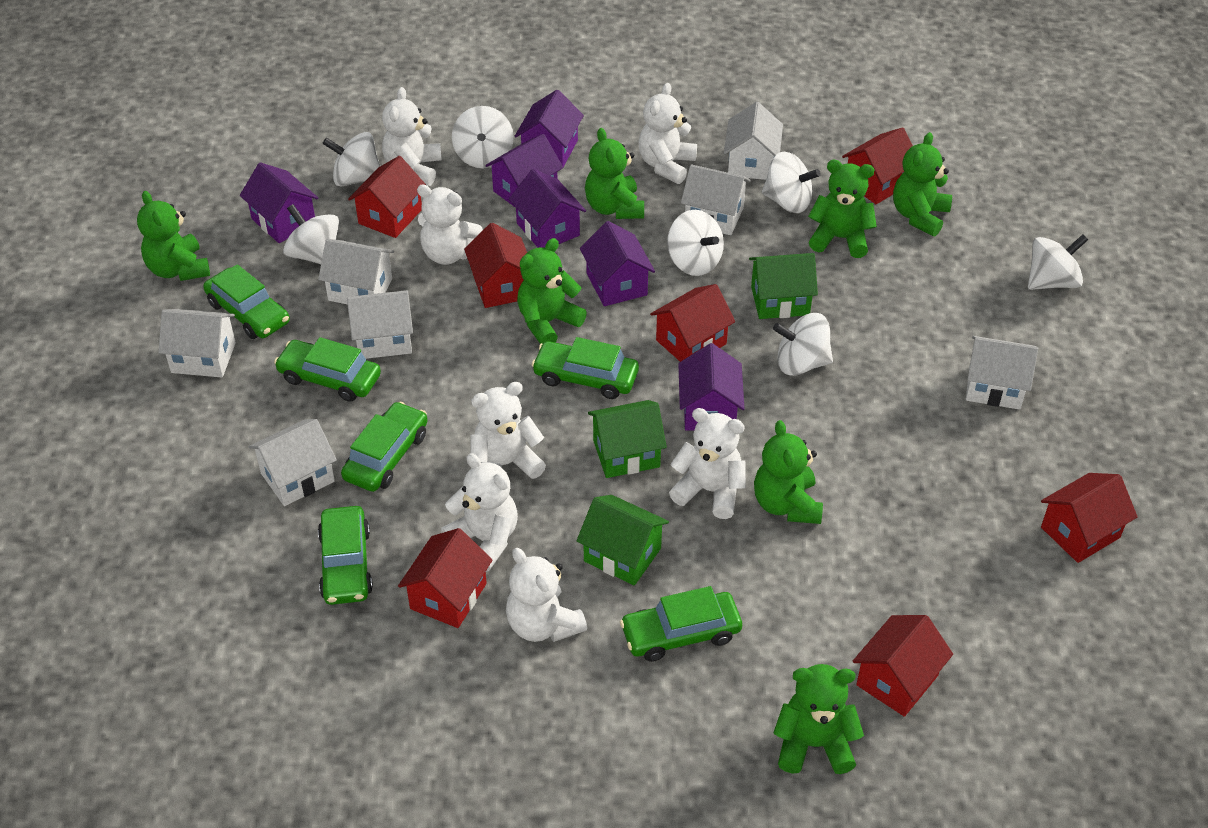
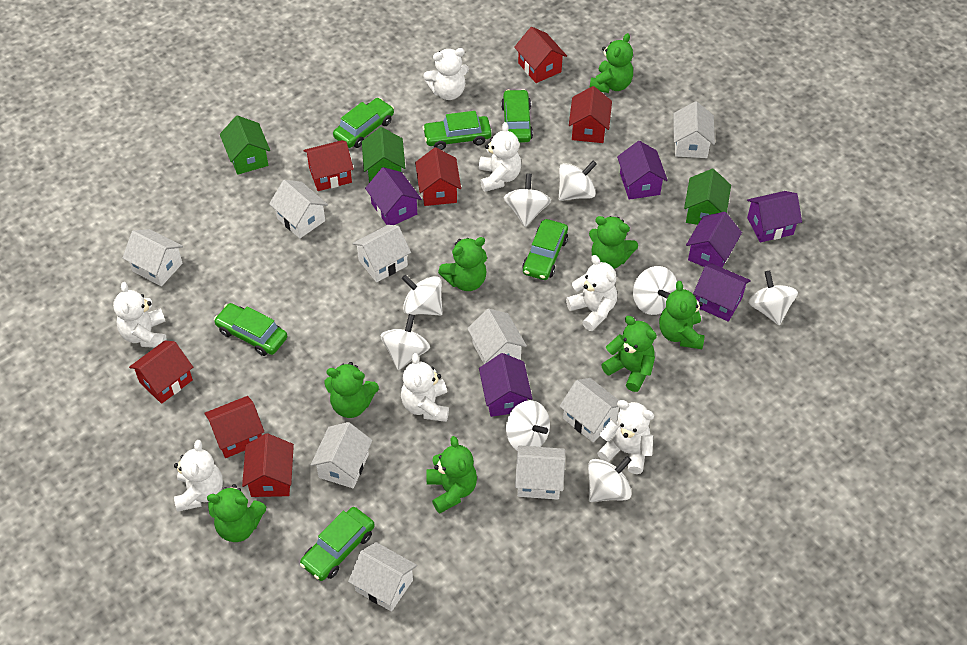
green teddy bear: 7 -> 8
white house: 7 -> 9
white spinning top: 7 -> 8

